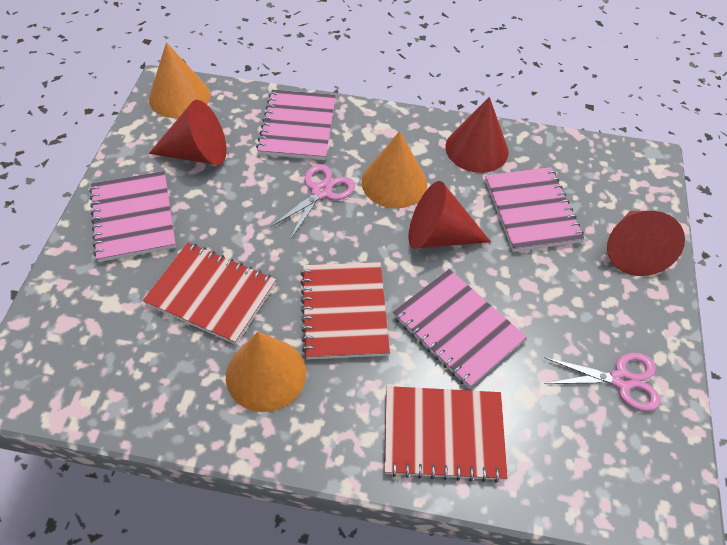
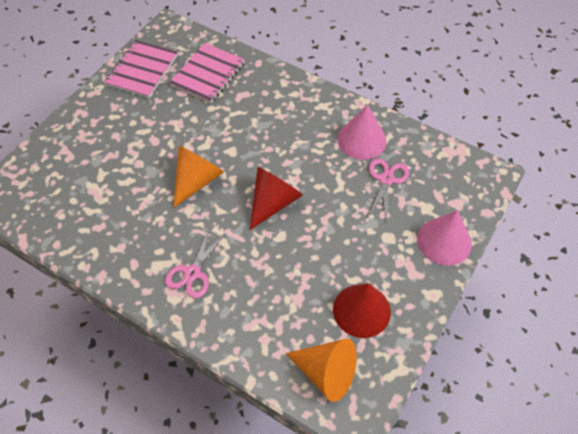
orange cone: 3 -> 2
pink cone: 0 -> 2
pink notebook: 4 -> 2
red cone: 4 -> 2
red notebook: 3 -> 0

